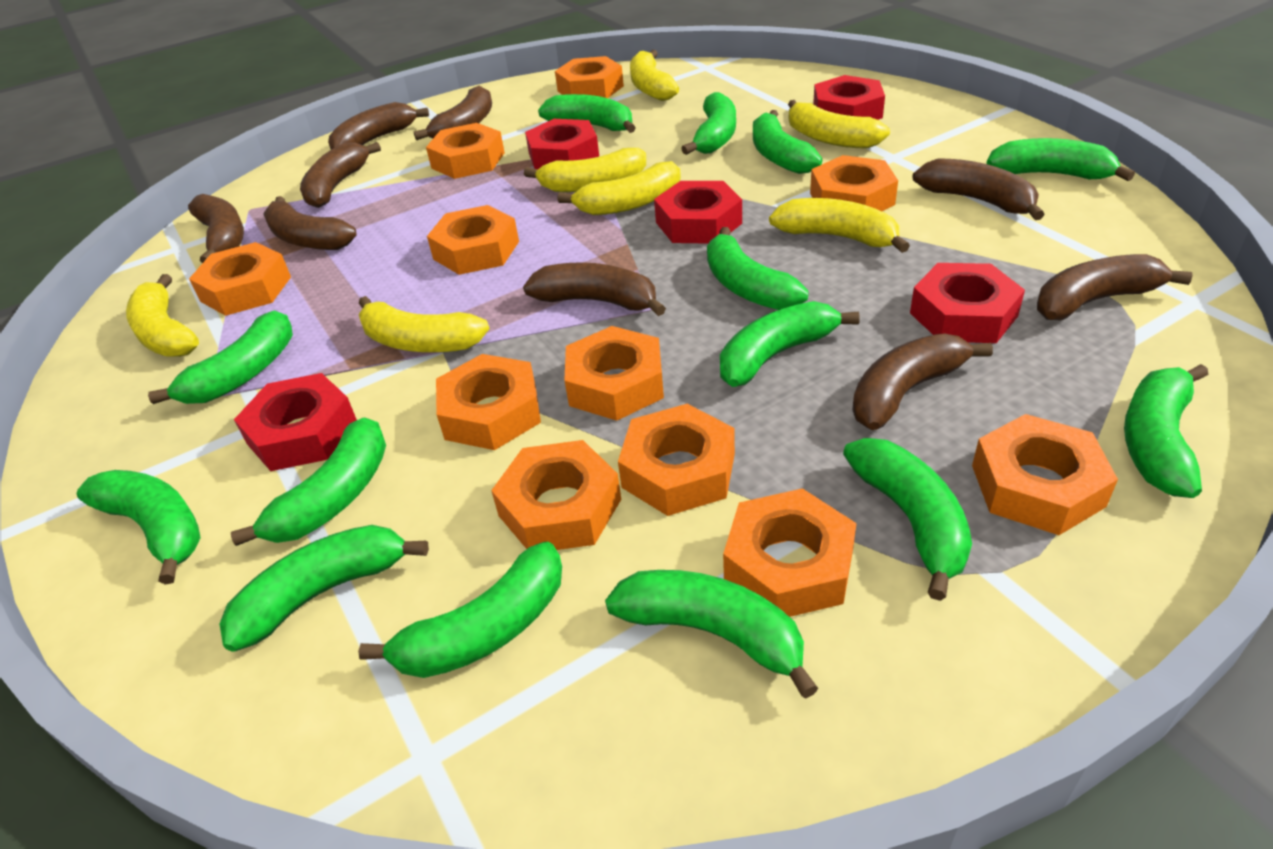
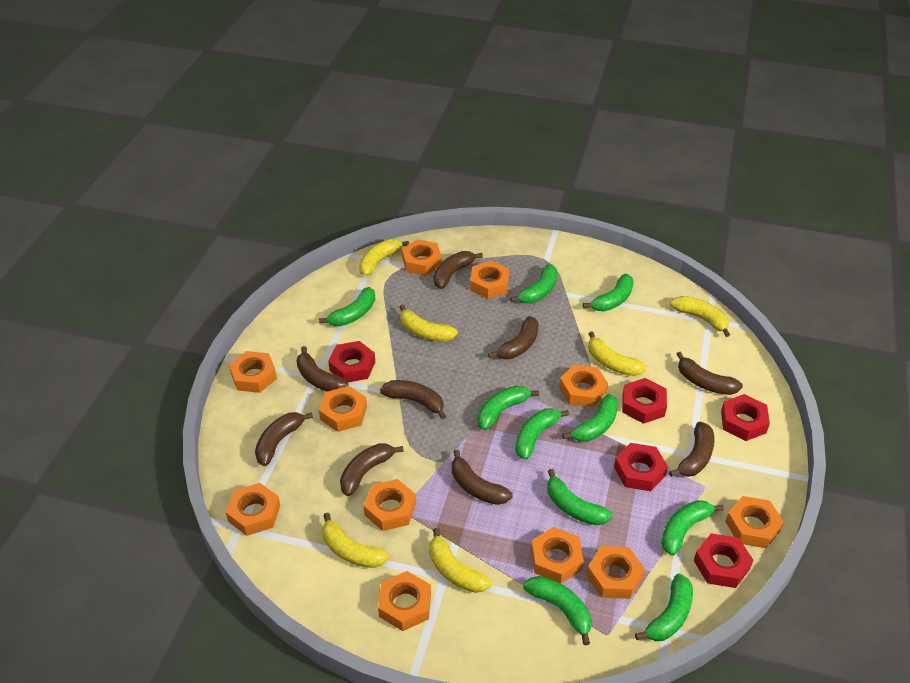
green banana: 14 -> 10
yellow banana: 7 -> 6

